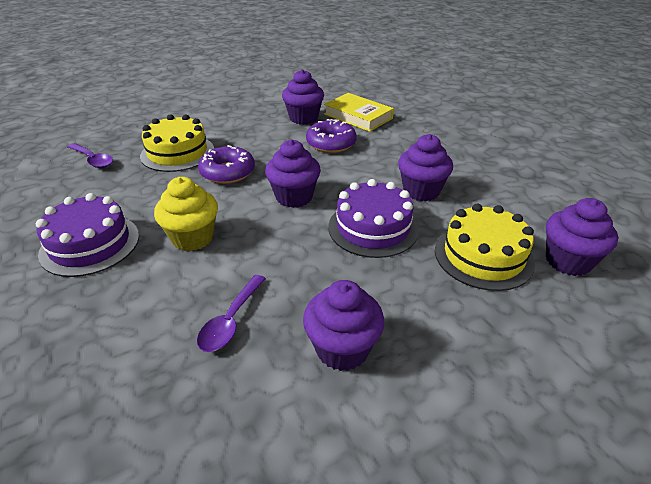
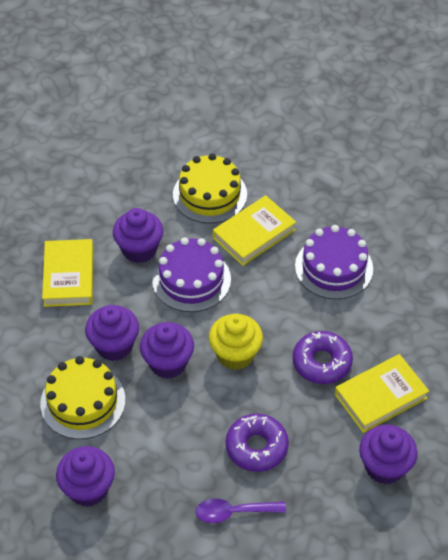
purple spoon: 2 -> 1
yellow book: 1 -> 3

